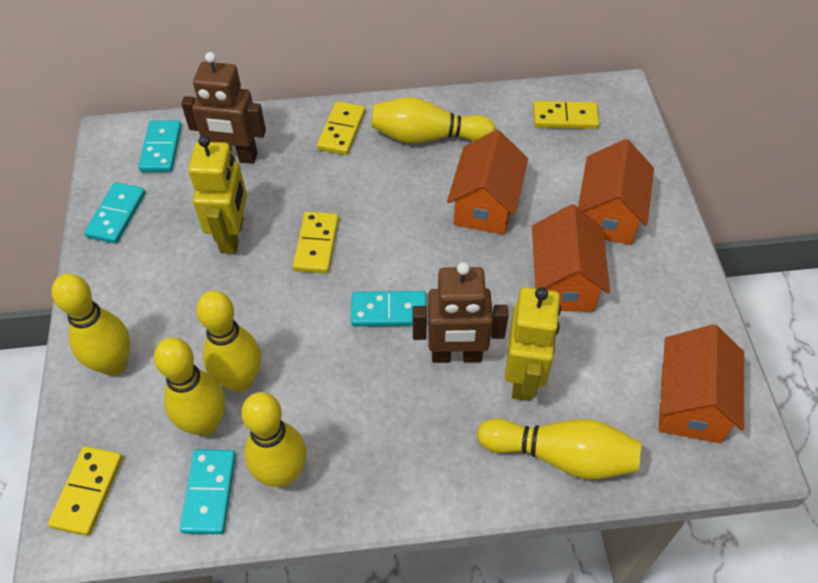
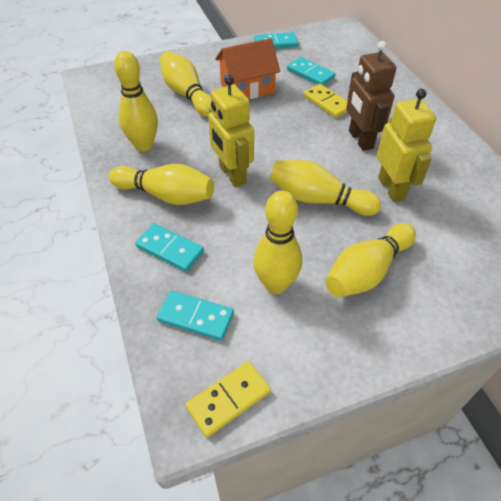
brown robot: 2 -> 1
orange house: 4 -> 1
yellow domino: 4 -> 2

